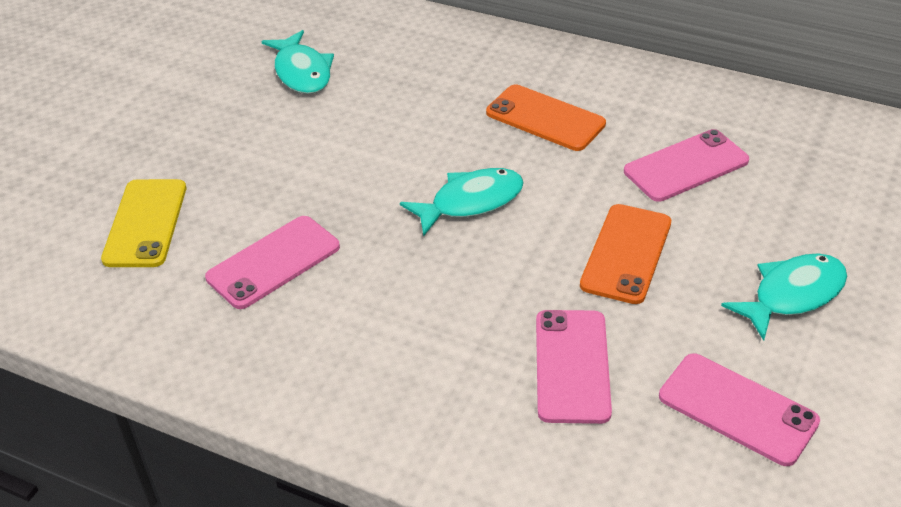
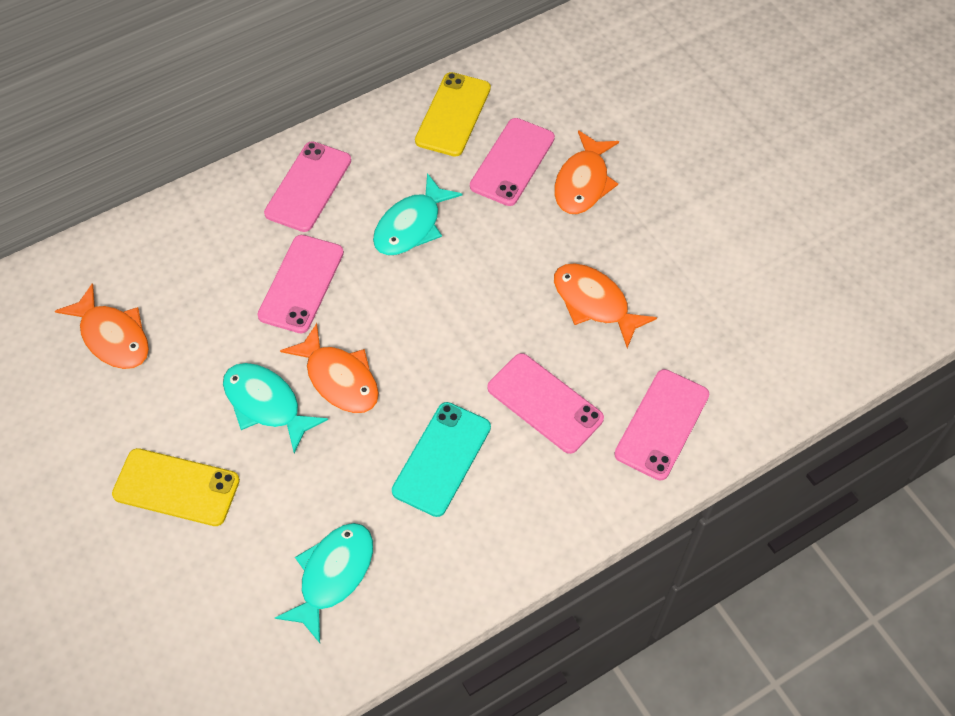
orange fish: 0 -> 4
orange phone: 2 -> 0
pink phone: 4 -> 5
turquoise phone: 0 -> 1
yellow phone: 1 -> 2

